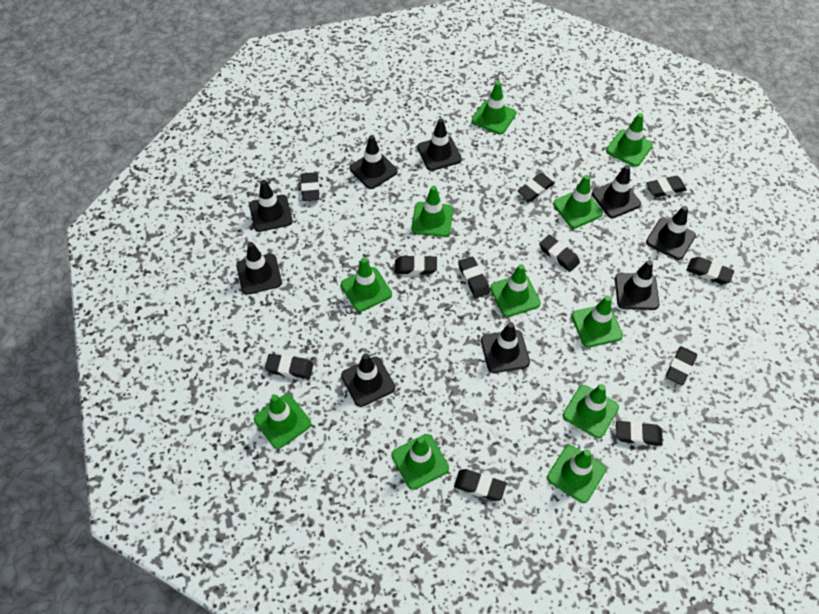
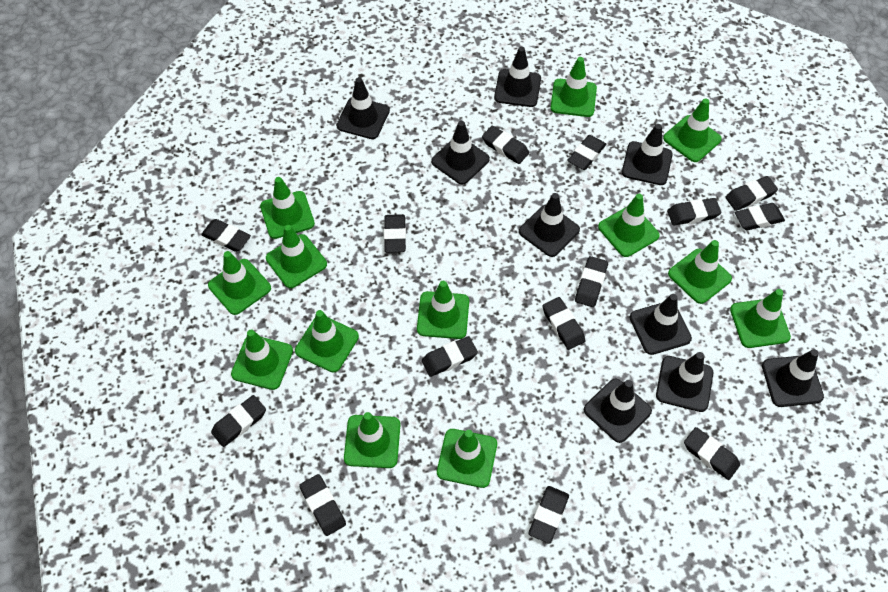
black eraser: 11 -> 14
green traffic cone: 11 -> 13

